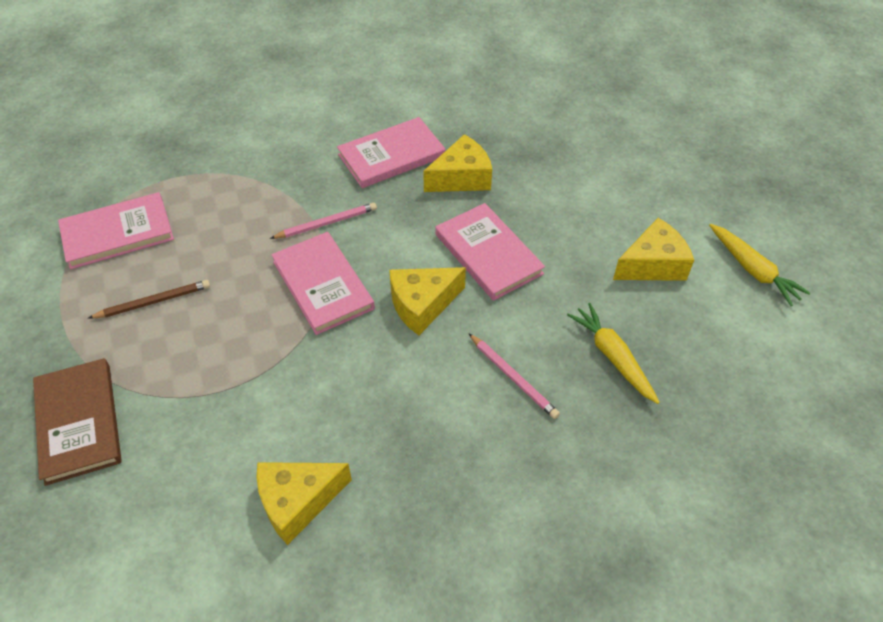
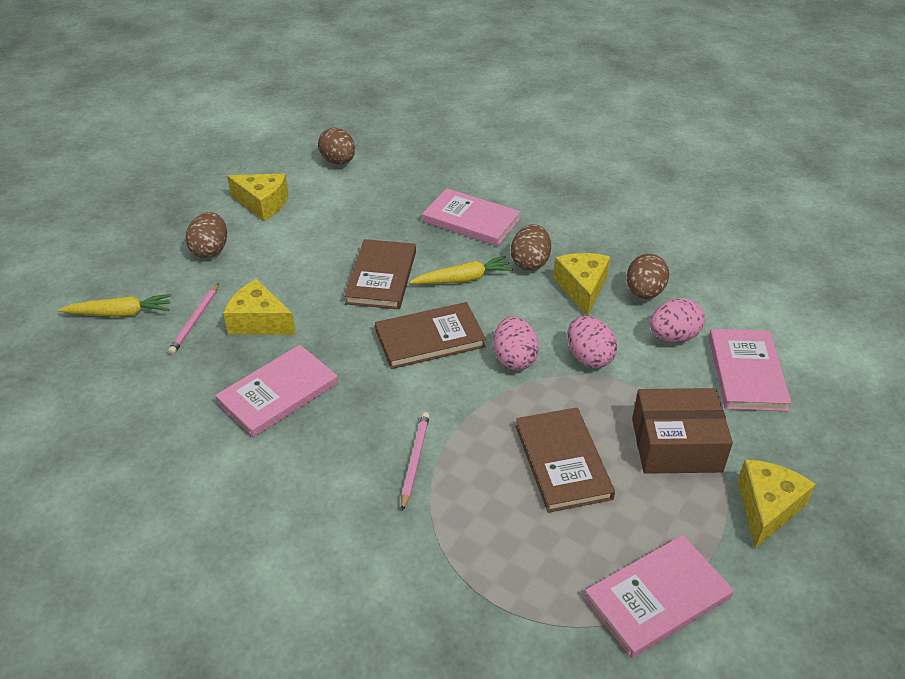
brown book: 1 -> 3
brown box: 0 -> 1
brown egg: 0 -> 4
brown pencil: 1 -> 0
pink egg: 0 -> 3

